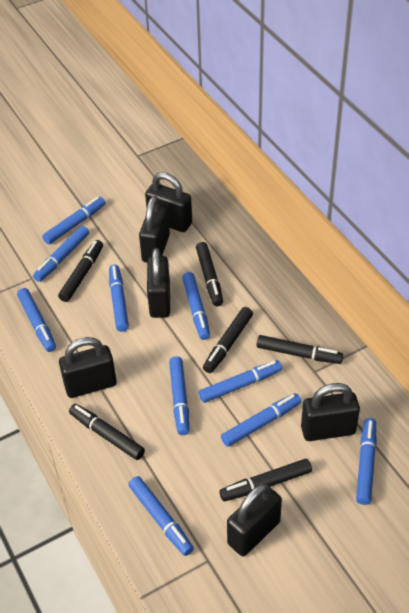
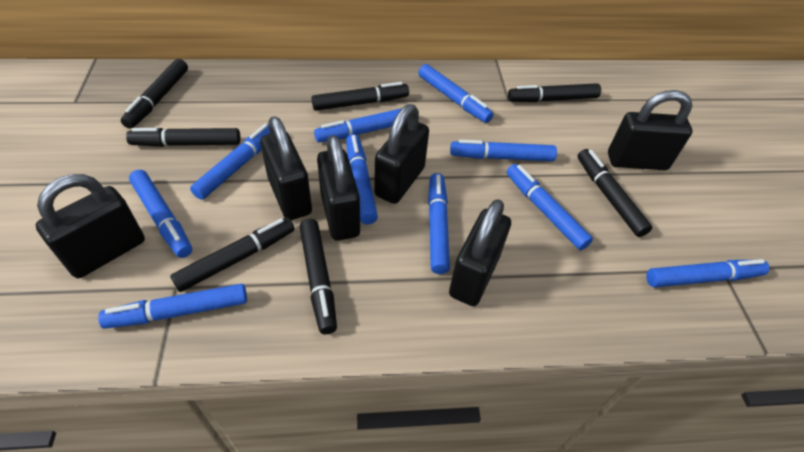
black marker: 6 -> 7

